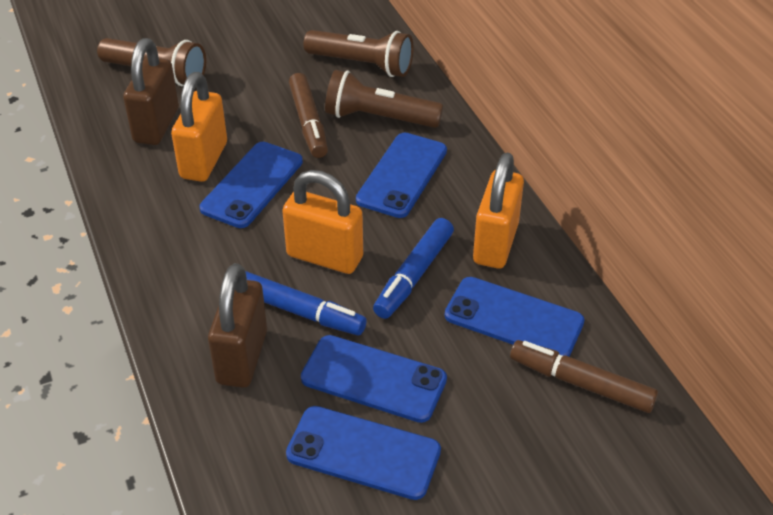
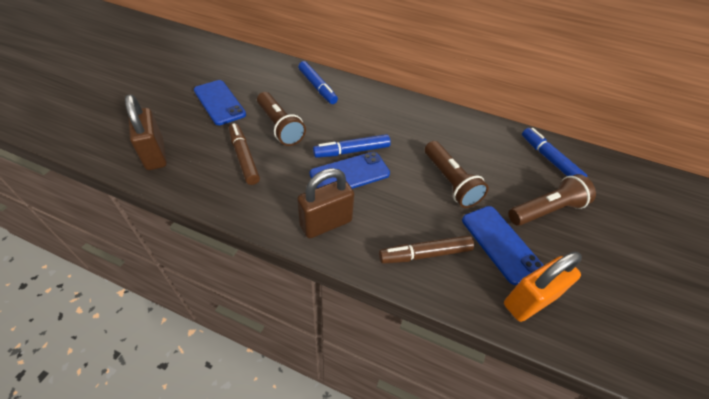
blue marker: 2 -> 3
blue phone: 5 -> 3
orange padlock: 3 -> 1

